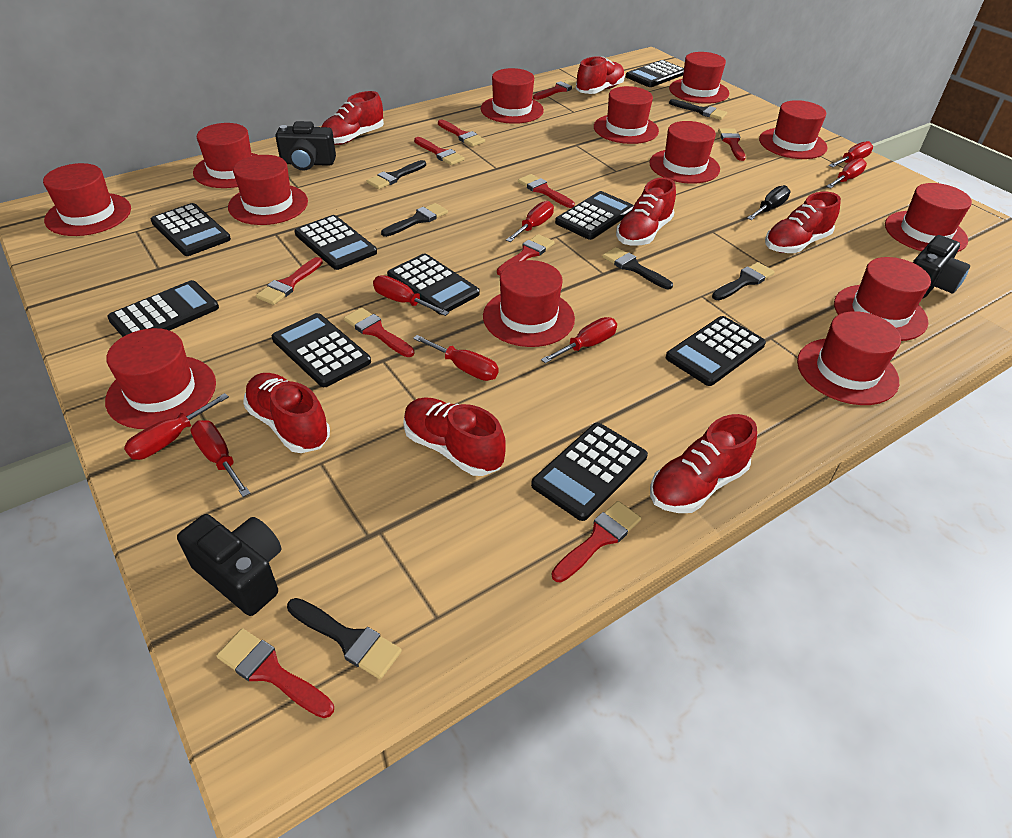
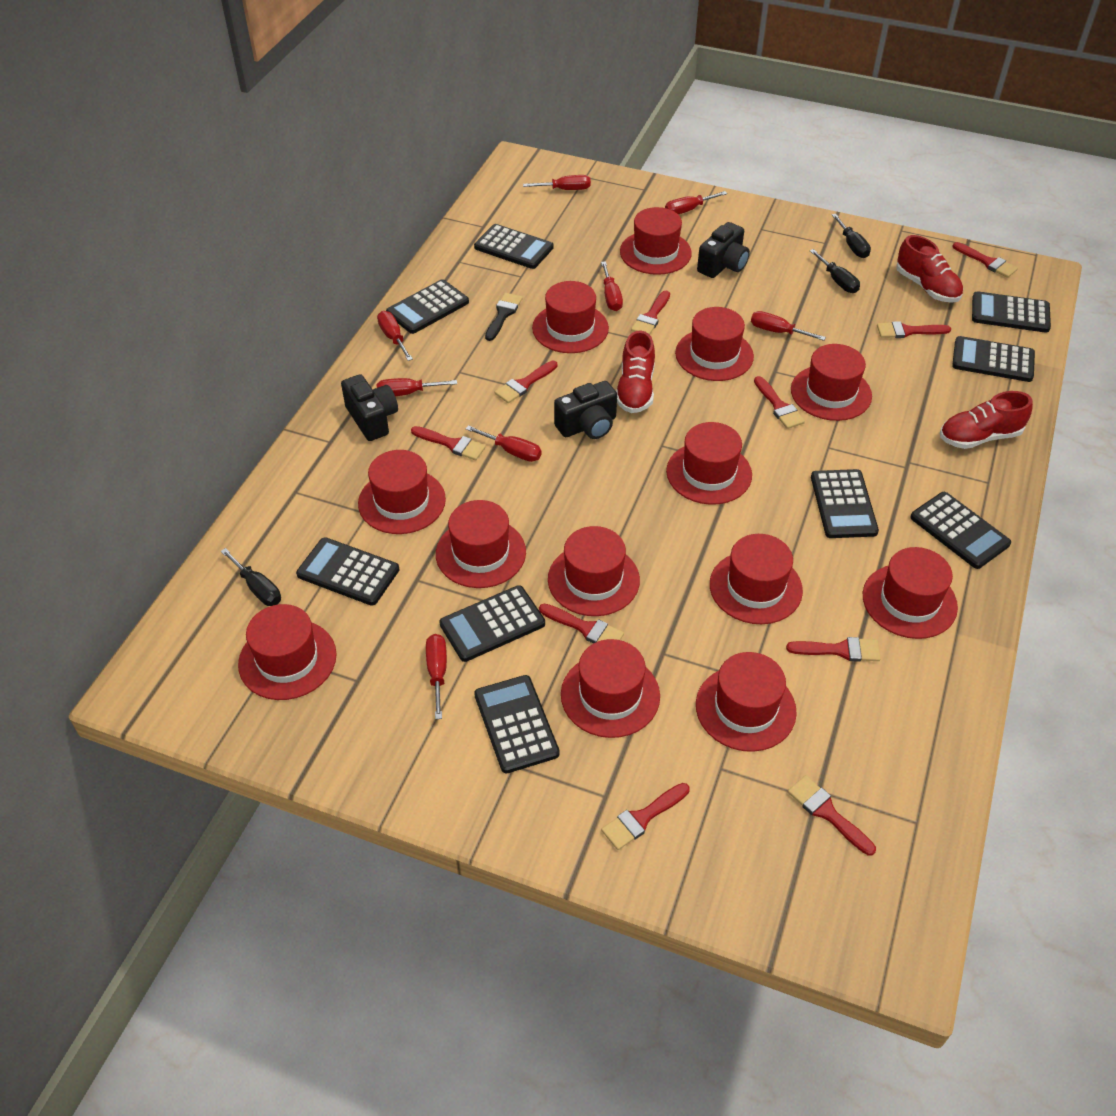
black brush: 6 -> 1
black screwdriver: 1 -> 3
red shoe: 7 -> 3

